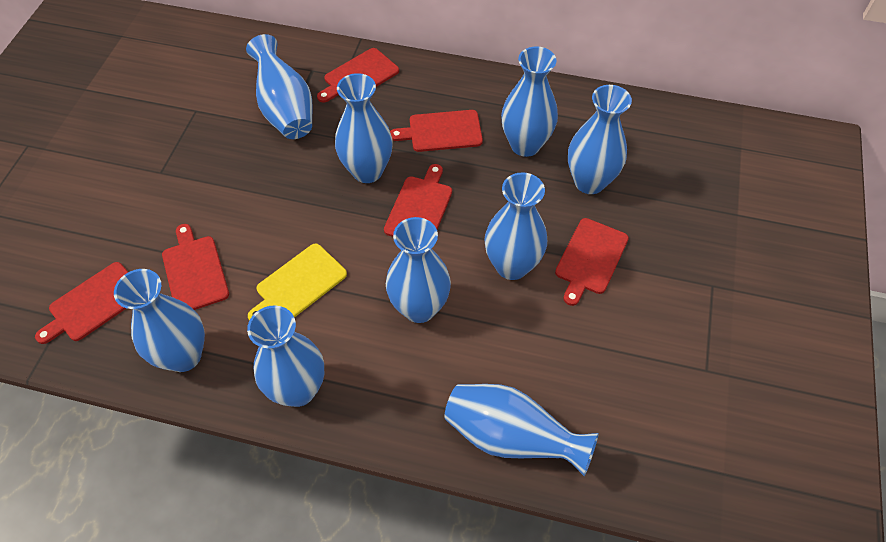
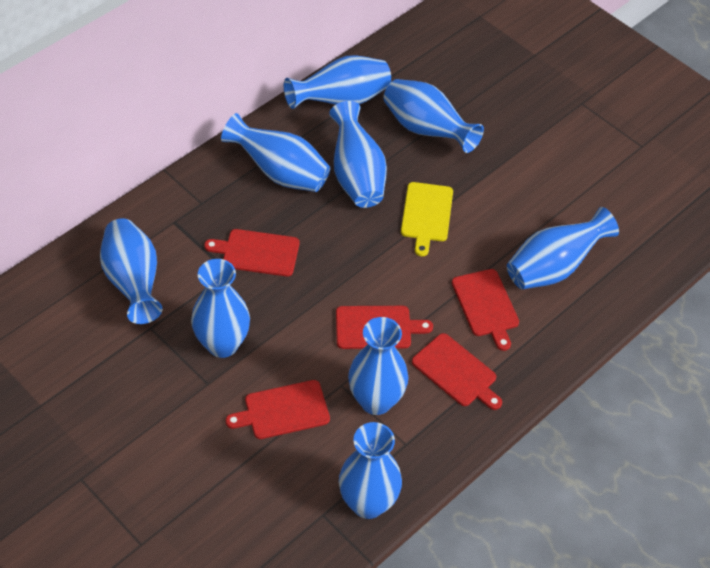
red cutting board: 6 -> 5

